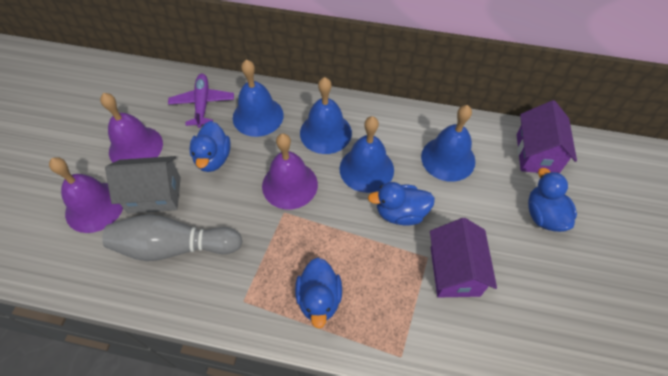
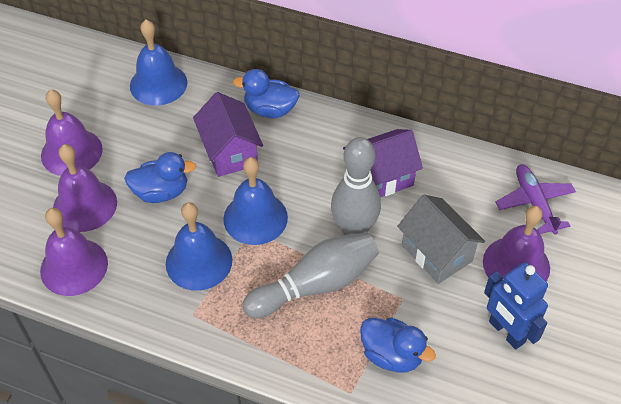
blue bell: 4 -> 3
blue duck: 4 -> 3
blue robot: 0 -> 1
grey bowling pin: 1 -> 2
purple bell: 3 -> 4

